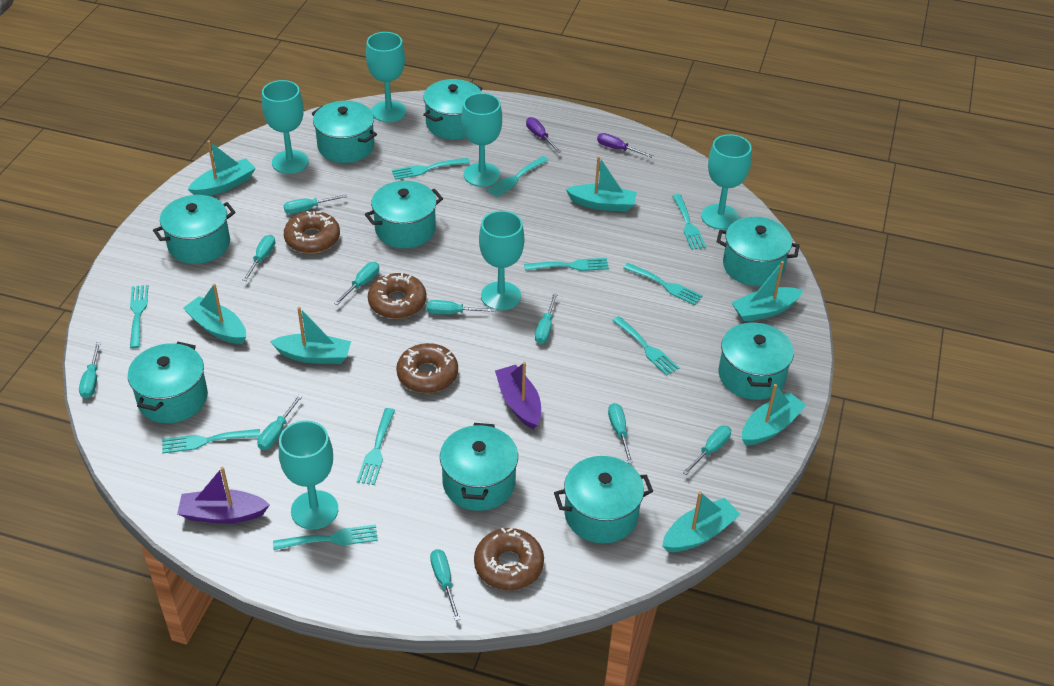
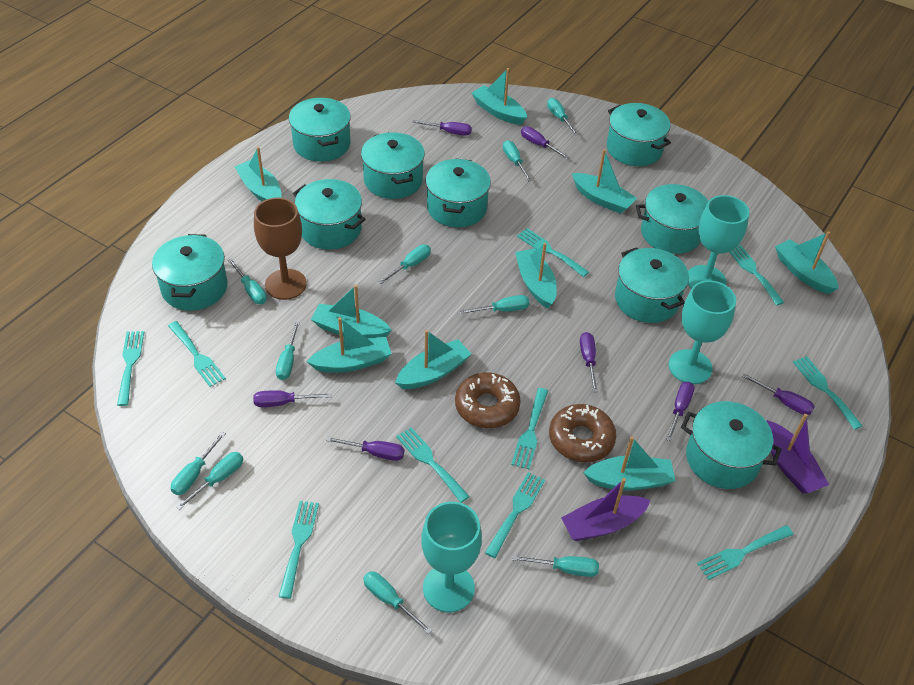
brown donut: 4 -> 2
brown goblet: 0 -> 1
purple screwdriver: 2 -> 7
turquoise boat: 7 -> 9
turquoise goblet: 6 -> 3

